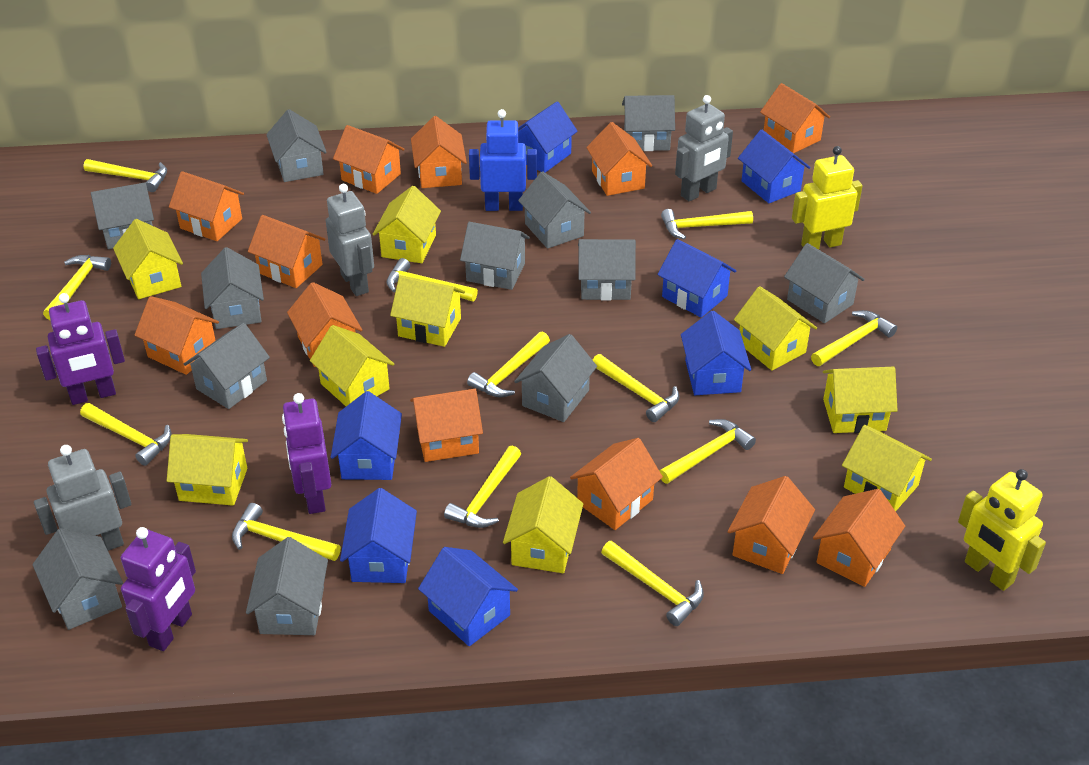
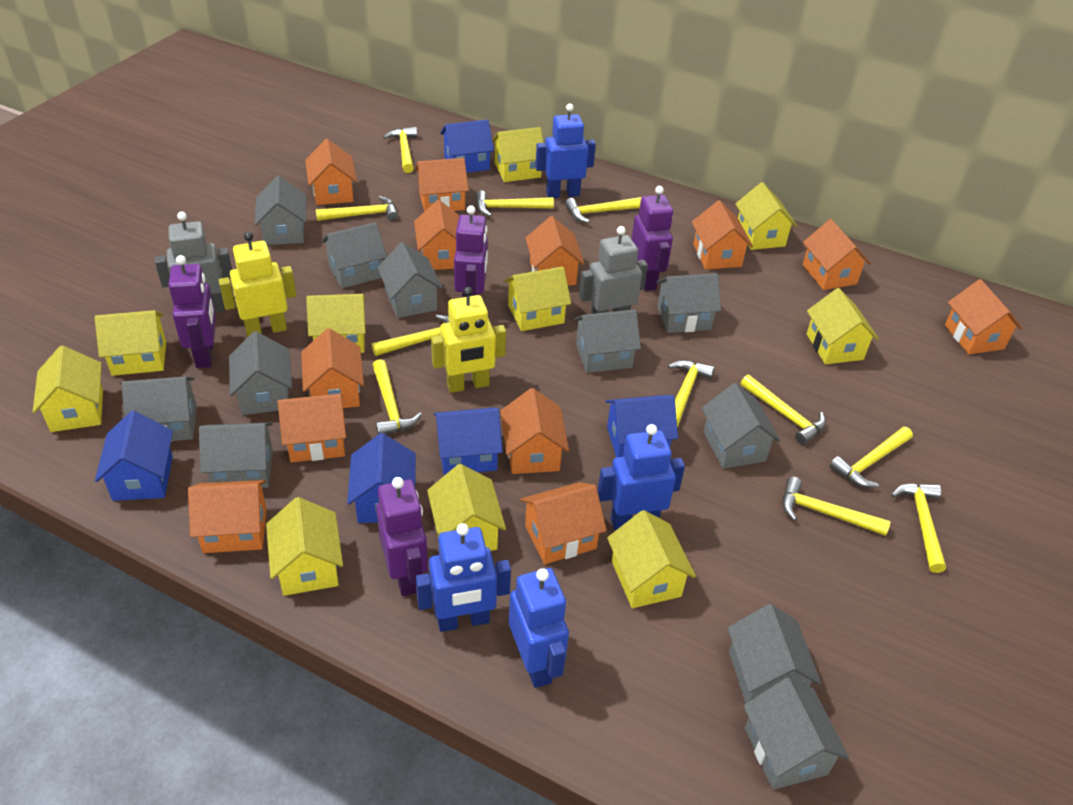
blue house: 7 -> 5
blue robot: 1 -> 4
grey house: 12 -> 11
grey robot: 3 -> 2
purple robot: 3 -> 4
yellow hammer: 12 -> 11
yellow house: 9 -> 10

